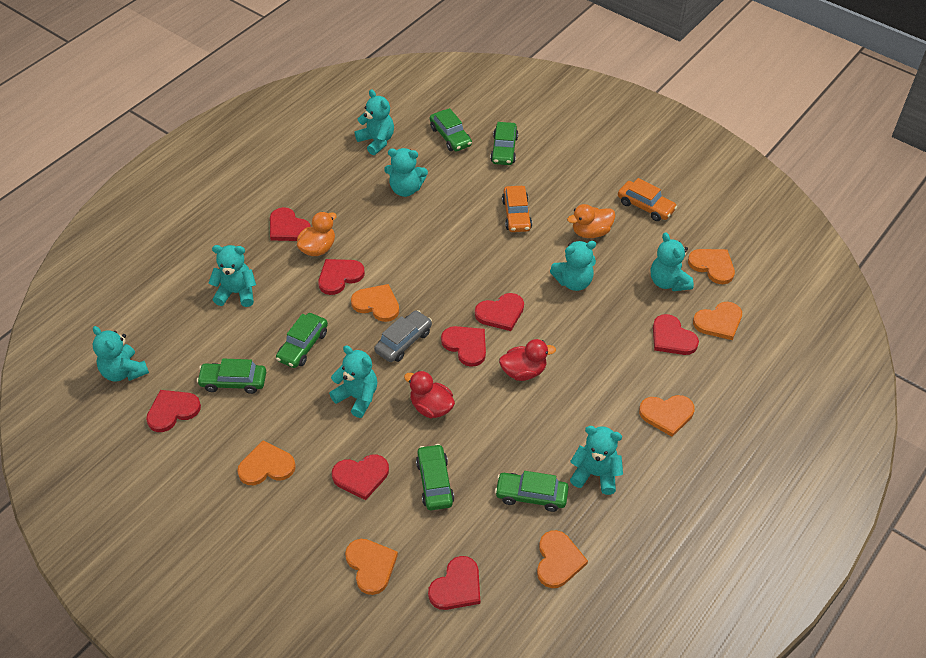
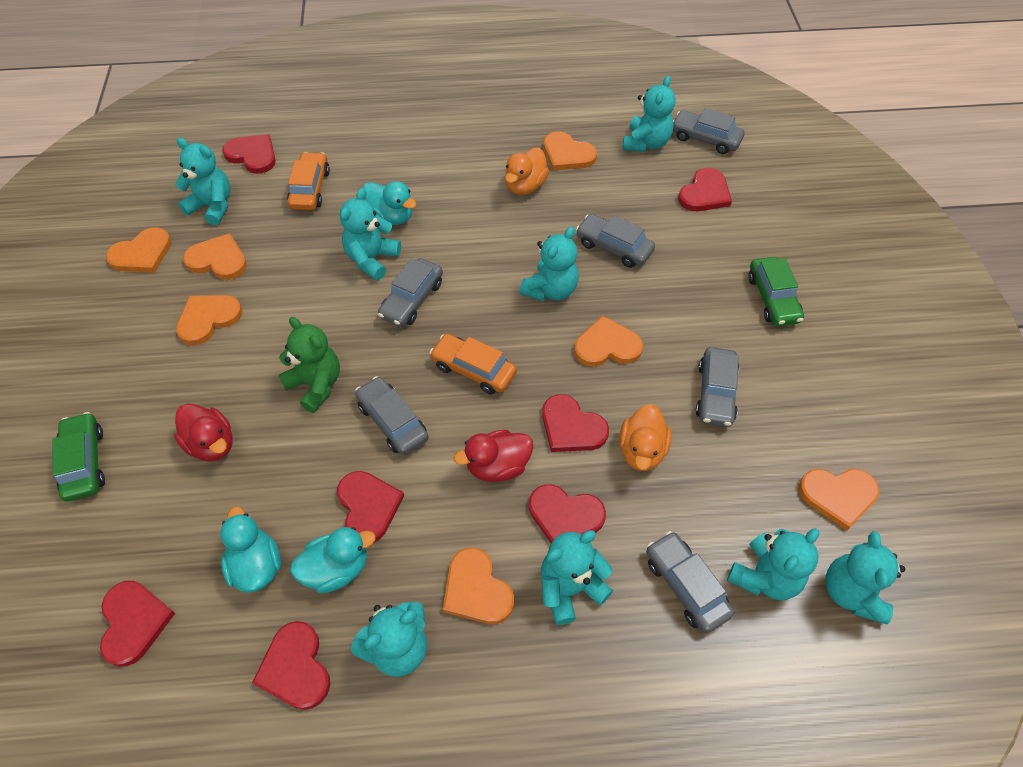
green car: 6 -> 2
green teddy bear: 0 -> 1
grey car: 1 -> 6
red heart: 8 -> 7
turquoise duck: 0 -> 3

